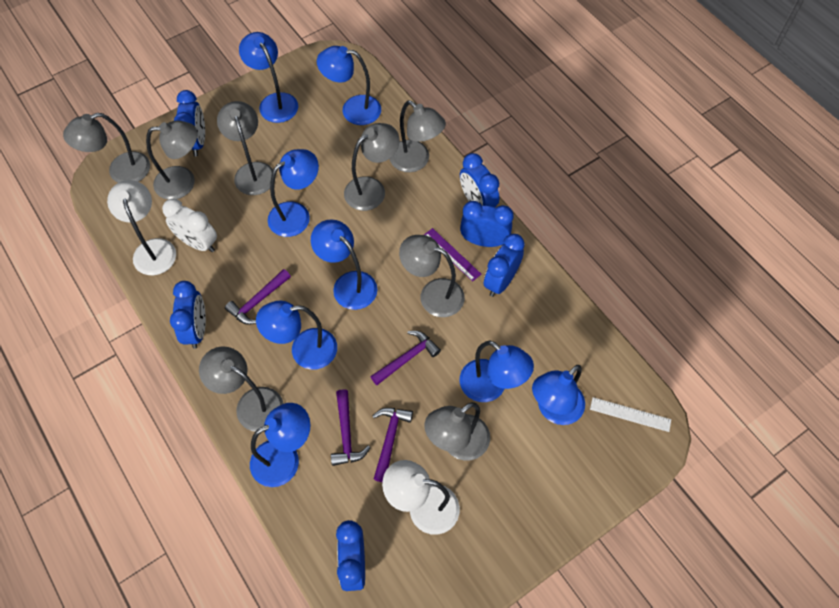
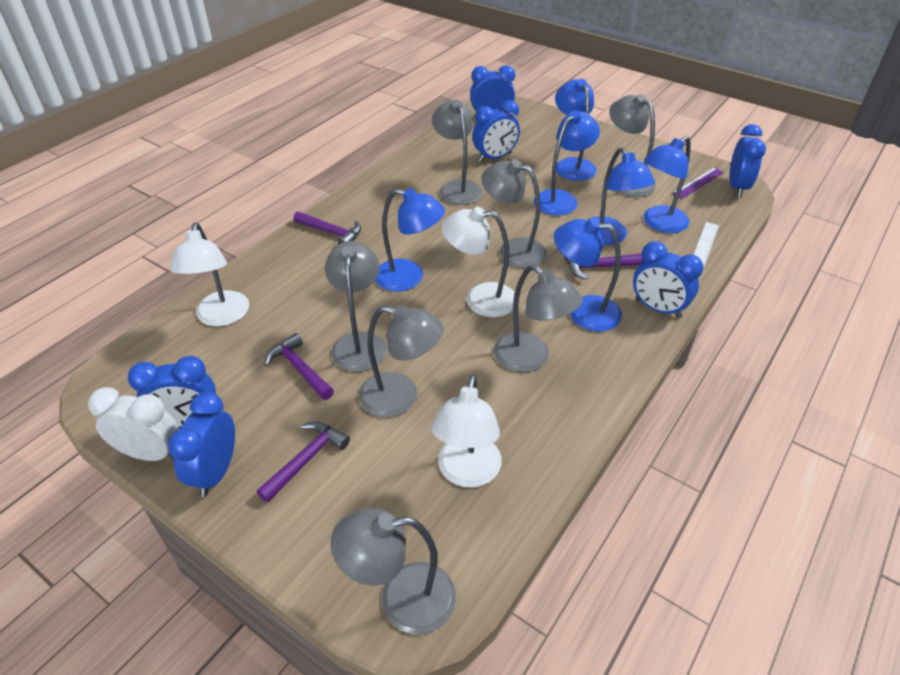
blue lamp: 8 -> 6
grey lamp: 8 -> 7
white lamp: 2 -> 3

